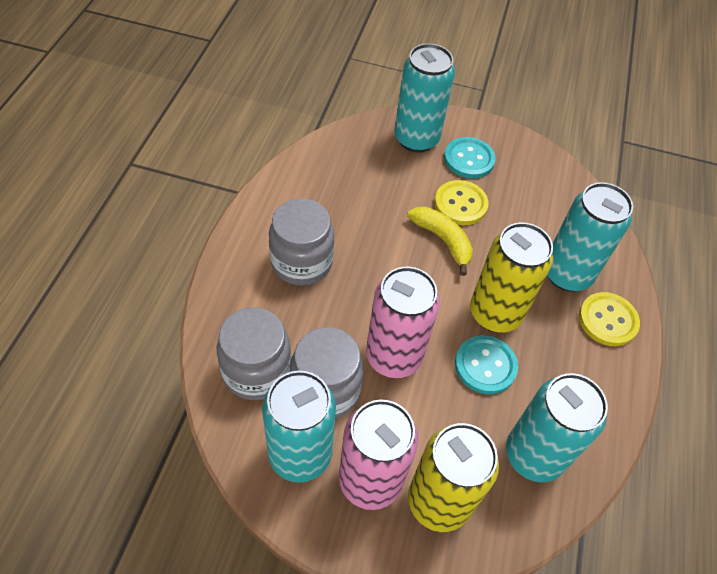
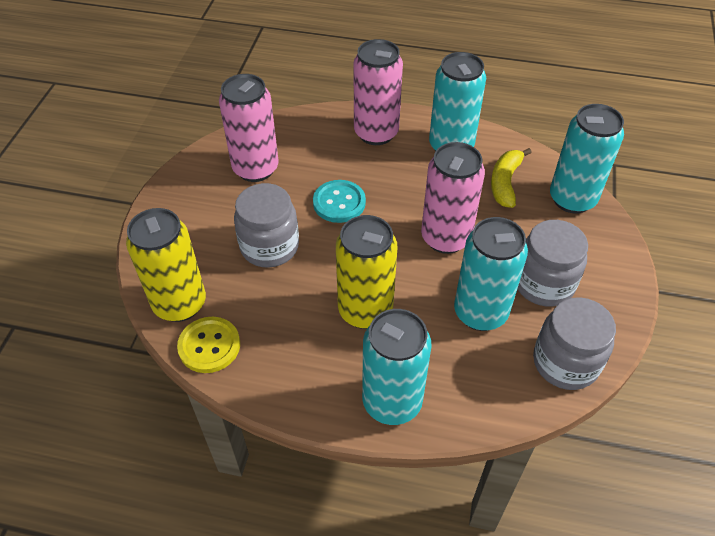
pink can: 2 -> 3
turquoise button: 2 -> 1
yellow button: 2 -> 1

